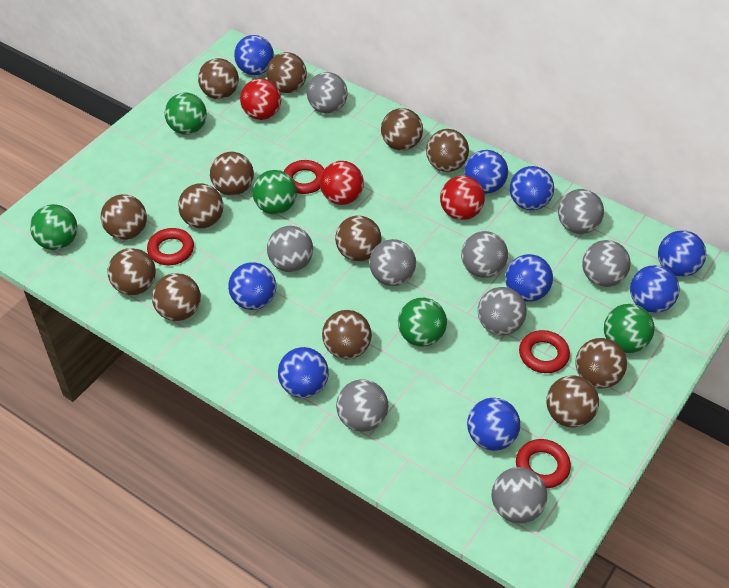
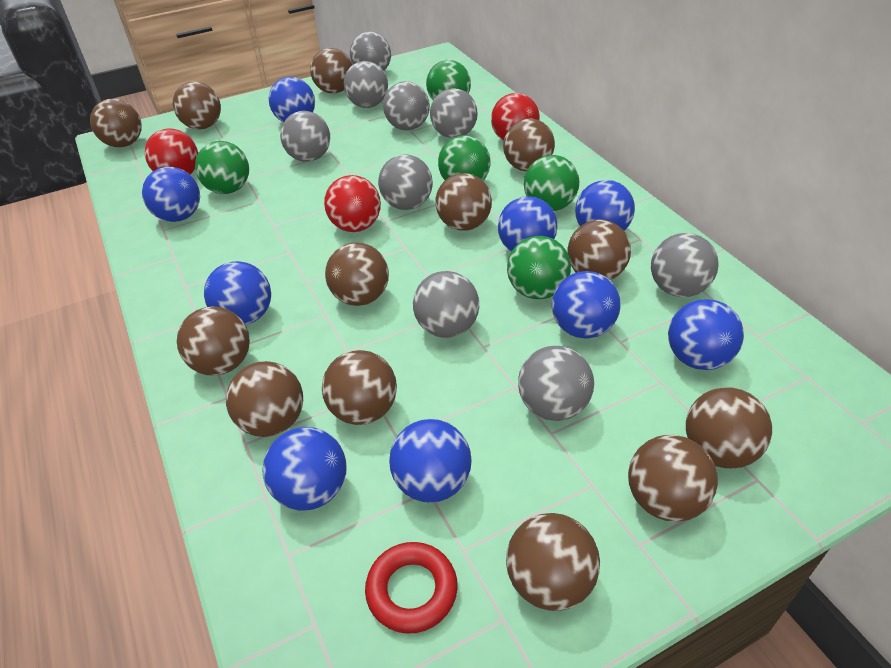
red ring: 4 -> 1

